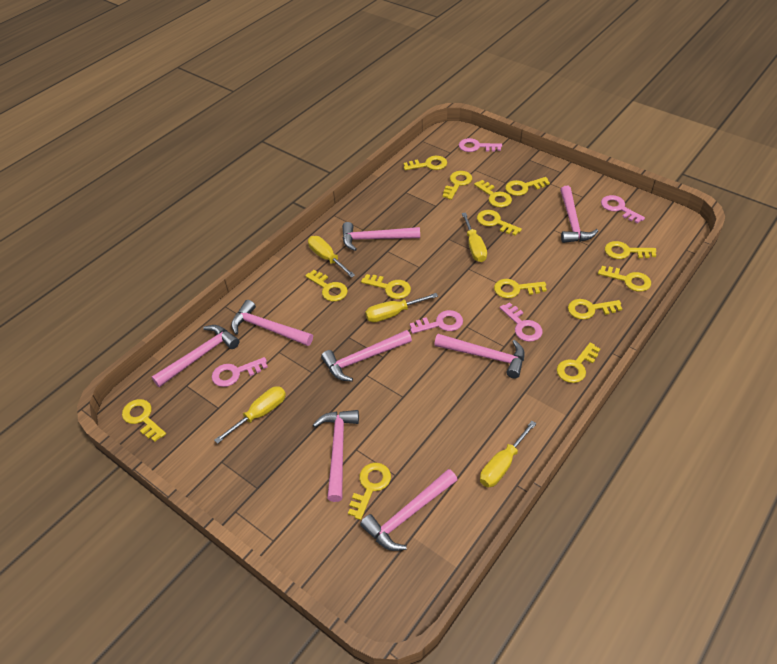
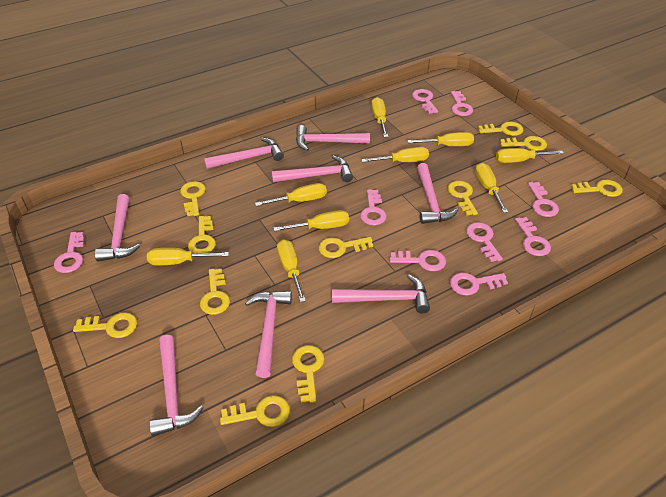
pink key: 5 -> 9
yellow key: 14 -> 11
yellow screwdriver: 5 -> 9

